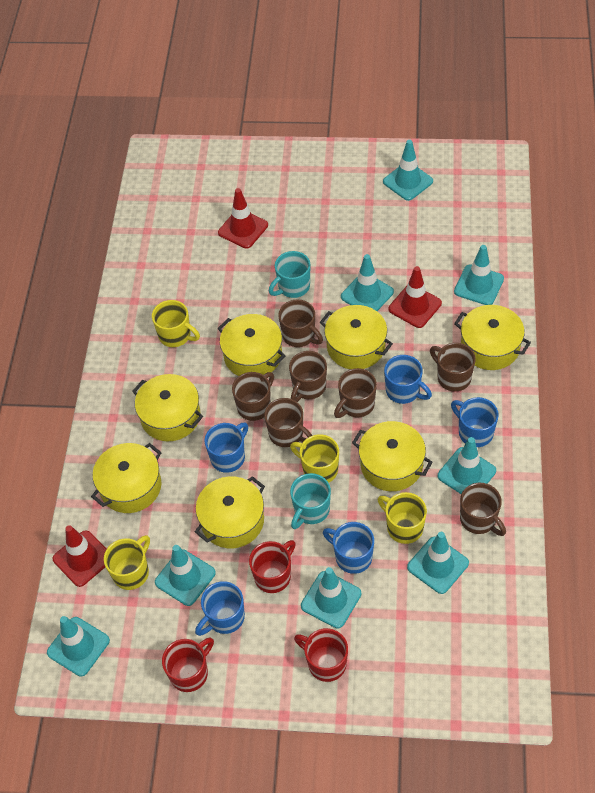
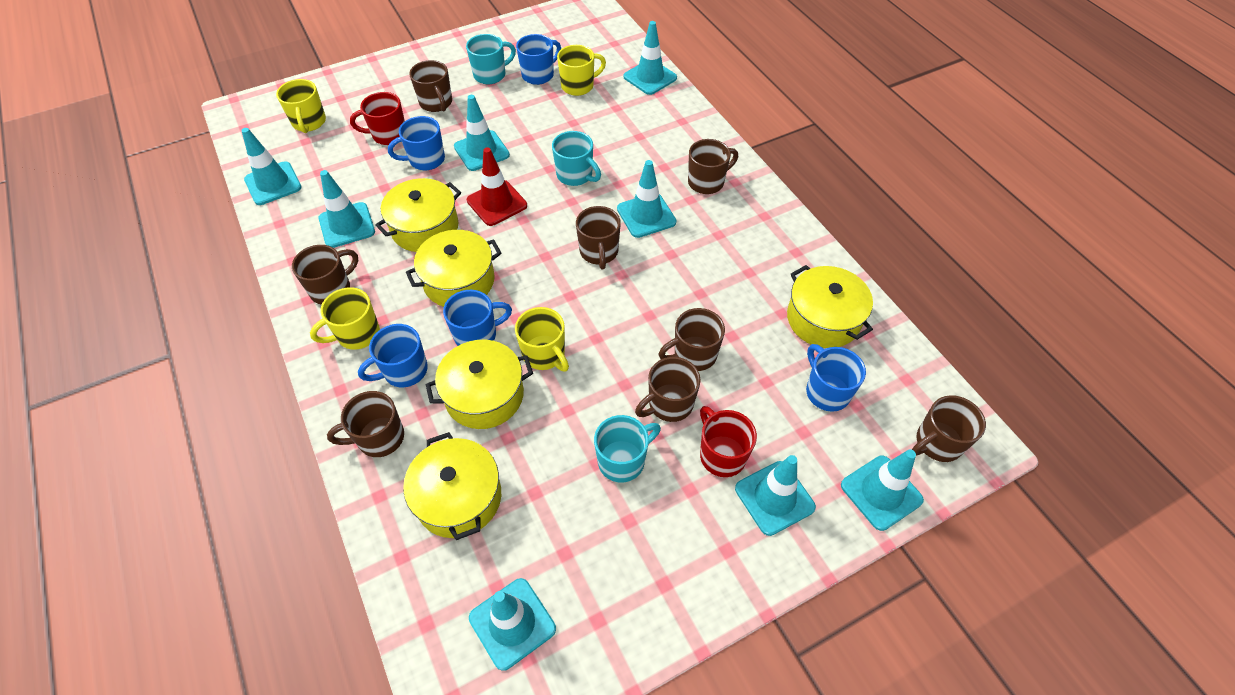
brown mug: 7 -> 8
red mug: 3 -> 2
red traffic cone: 3 -> 1
turquoise mug: 2 -> 3
yellow pot: 7 -> 5

